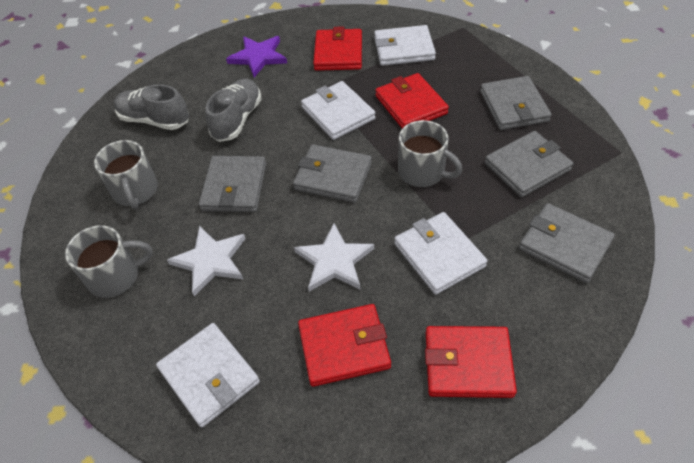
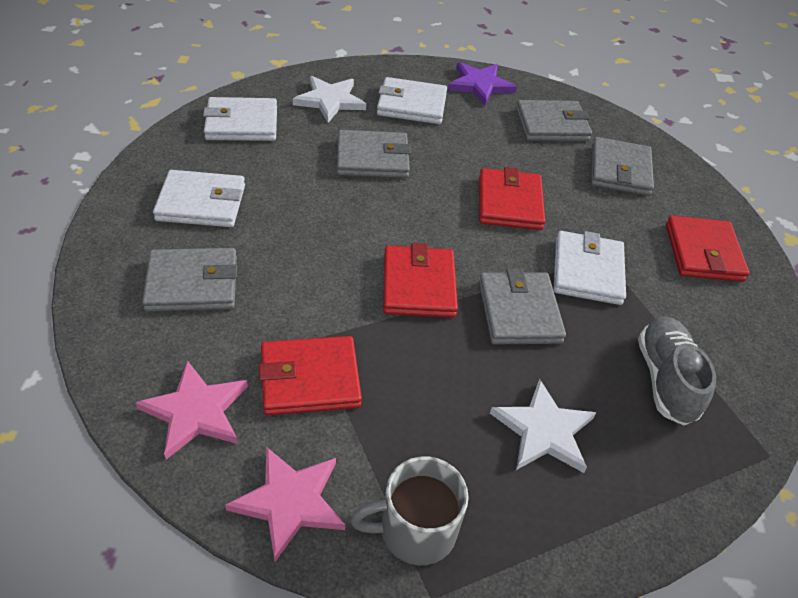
grey mug: 3 -> 1
grey shoe: 2 -> 1
pink star: 0 -> 2

